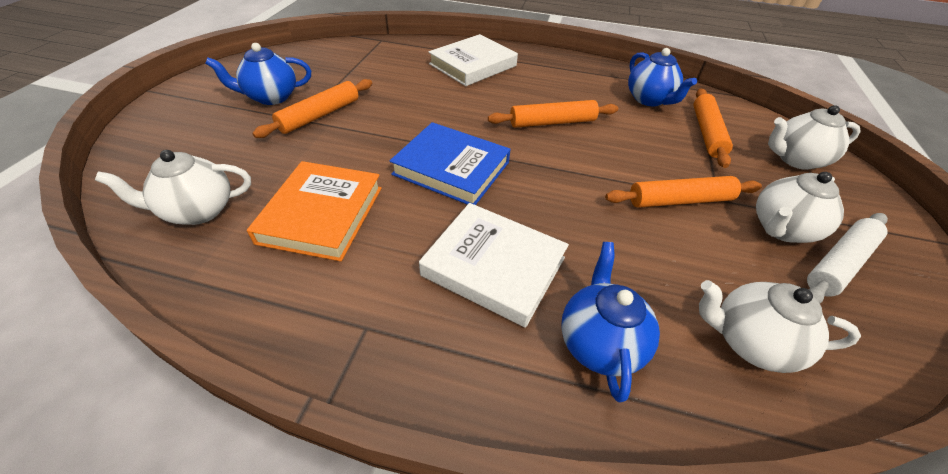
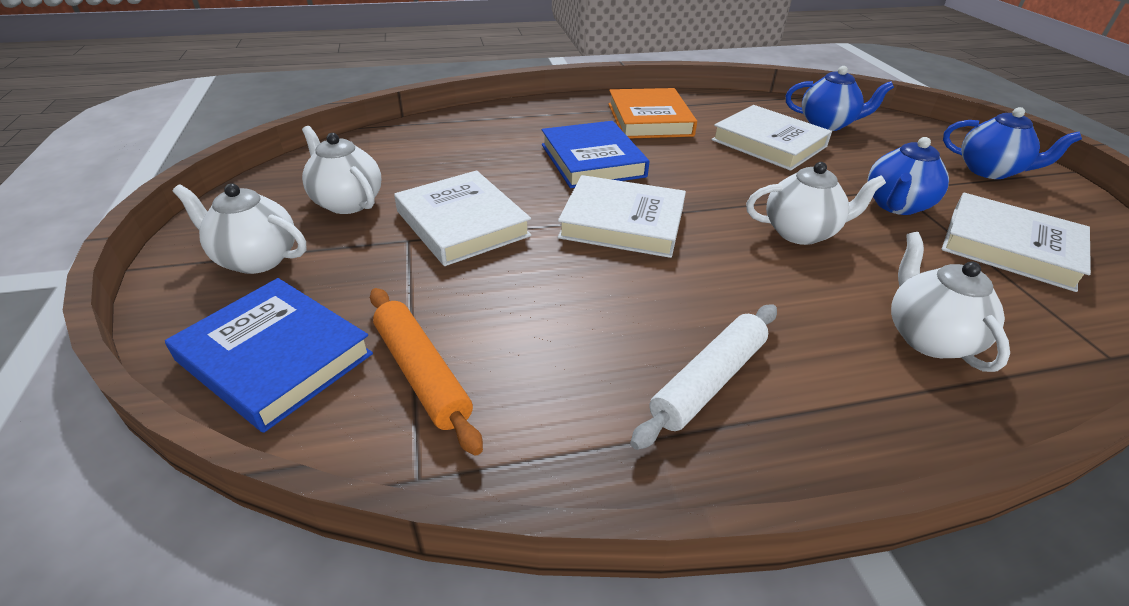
blue book: 1 -> 2
orange rolling pin: 4 -> 1
white book: 2 -> 4

